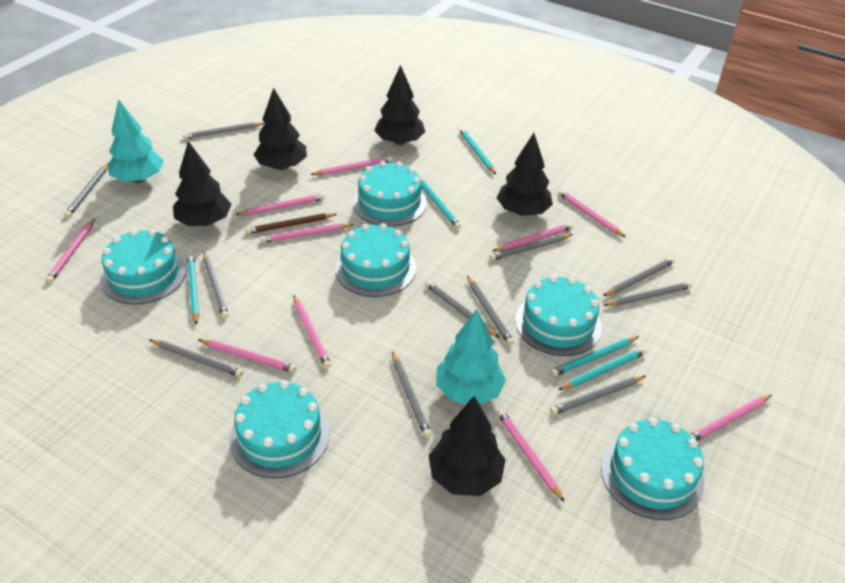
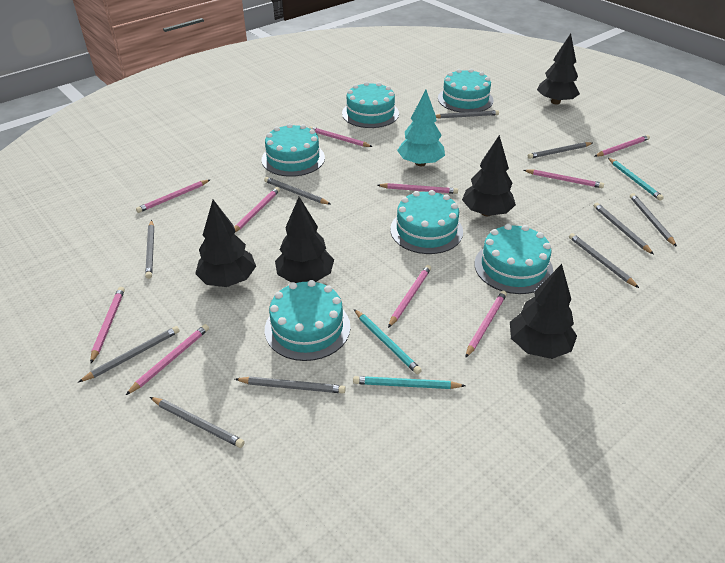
brown pencil: 1 -> 0
grey pencil: 11 -> 10
turquoise pencil: 5 -> 3
turquoise tree: 2 -> 1

